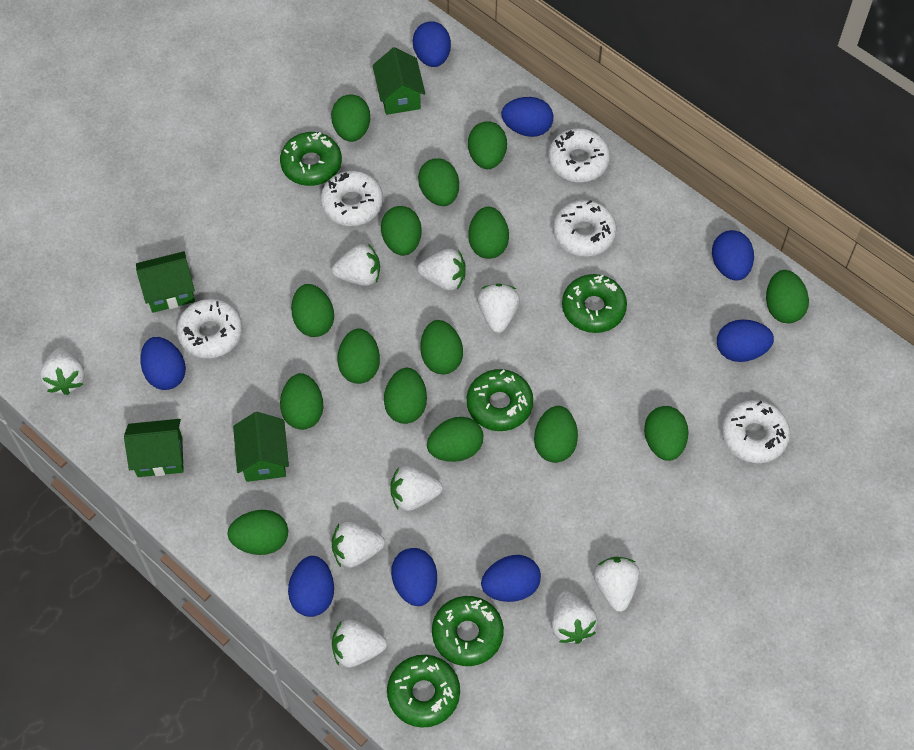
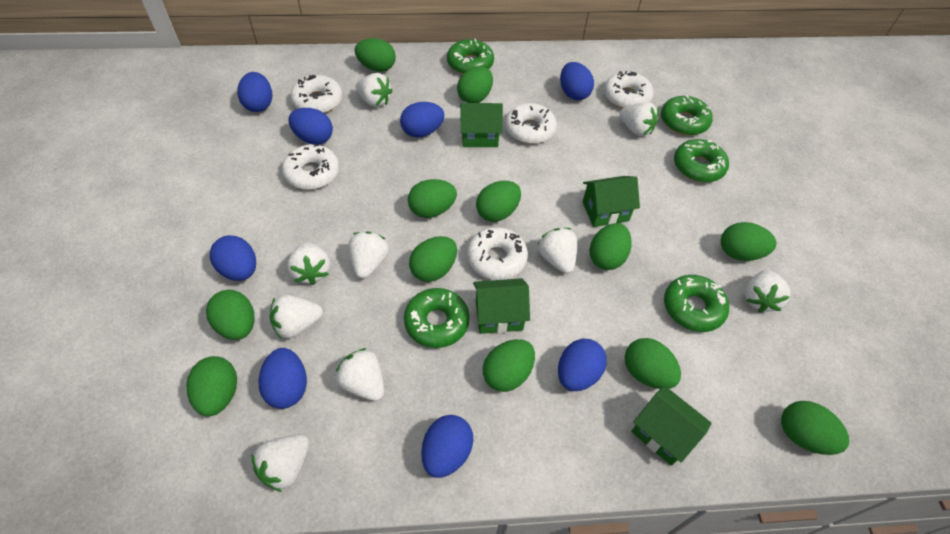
green egg: 15 -> 12

